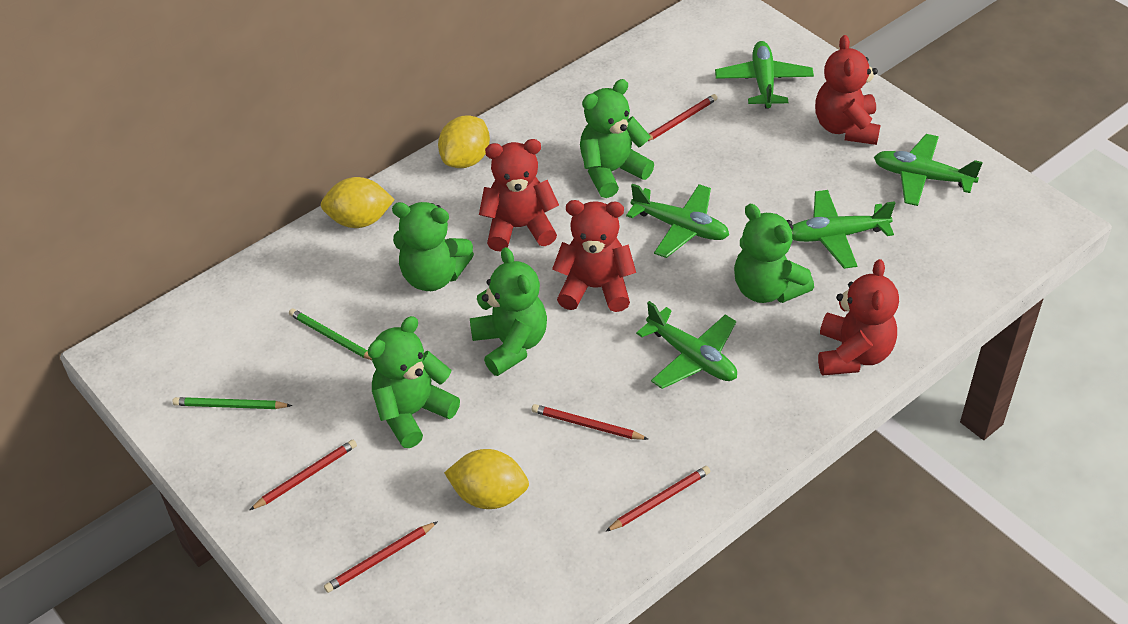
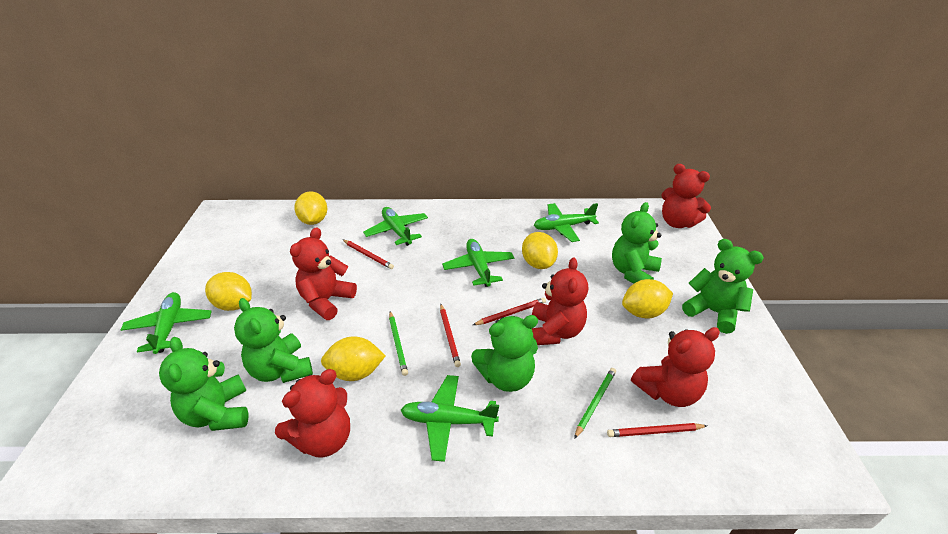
red pencil: 5 -> 4
red teddy bear: 4 -> 5
yellow lemon: 3 -> 5

